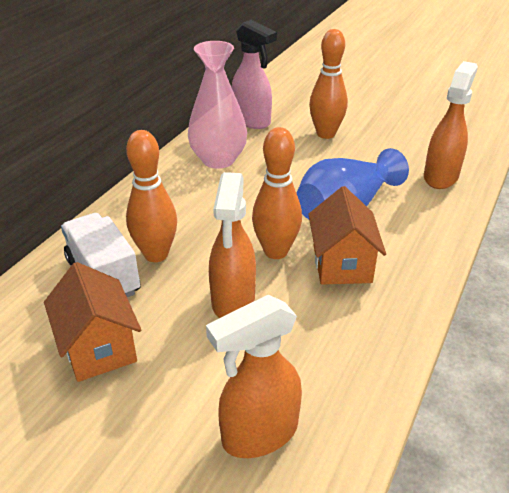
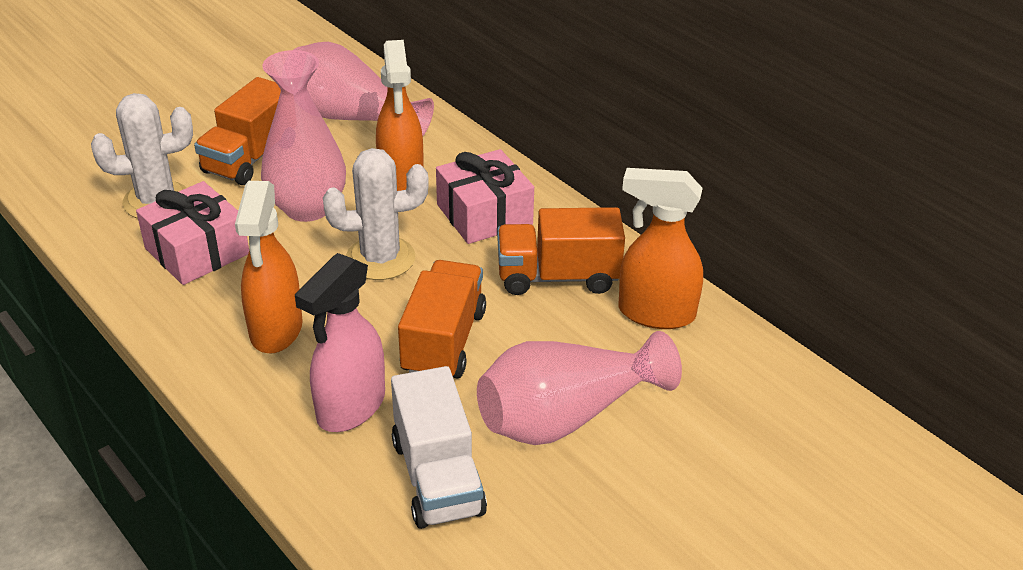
blue vase: 1 -> 0
orange bowling pin: 3 -> 0
orange house: 2 -> 0
orange truck: 0 -> 3
pink gift: 0 -> 2
pink vase: 1 -> 3
white cactus: 0 -> 2

